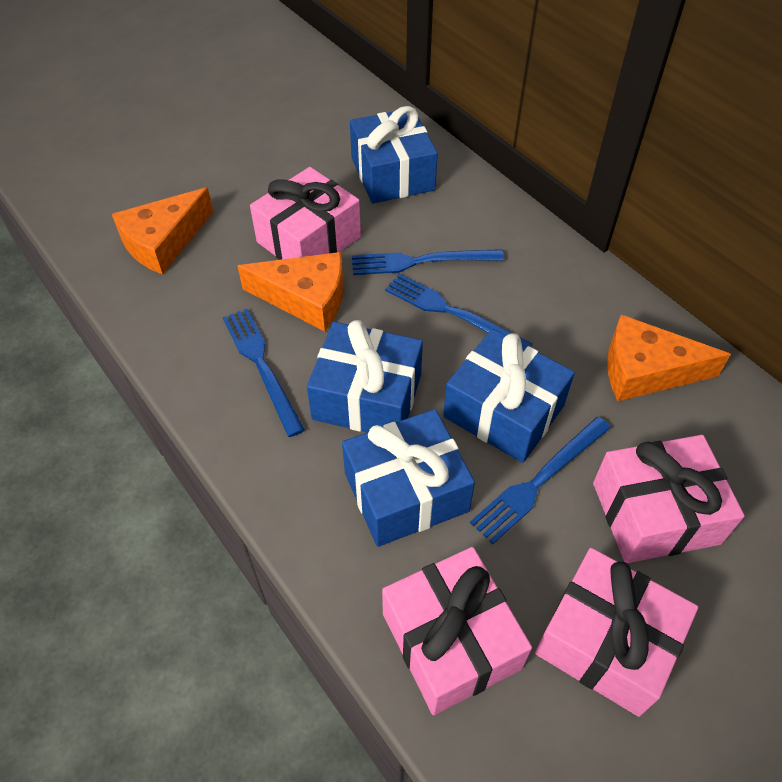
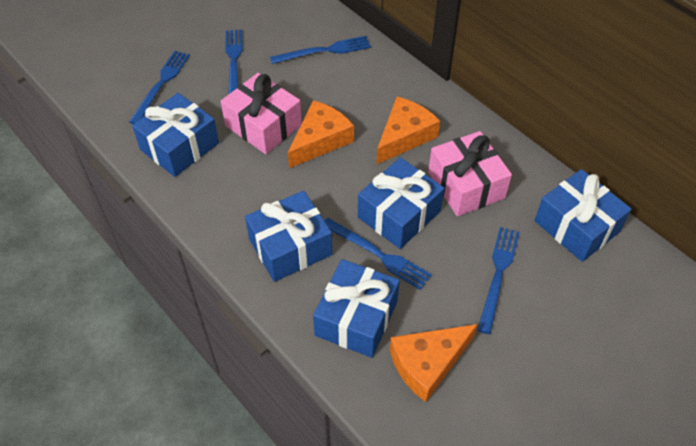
blue fork: 4 -> 5
blue gift: 4 -> 5
pink gift: 4 -> 2

